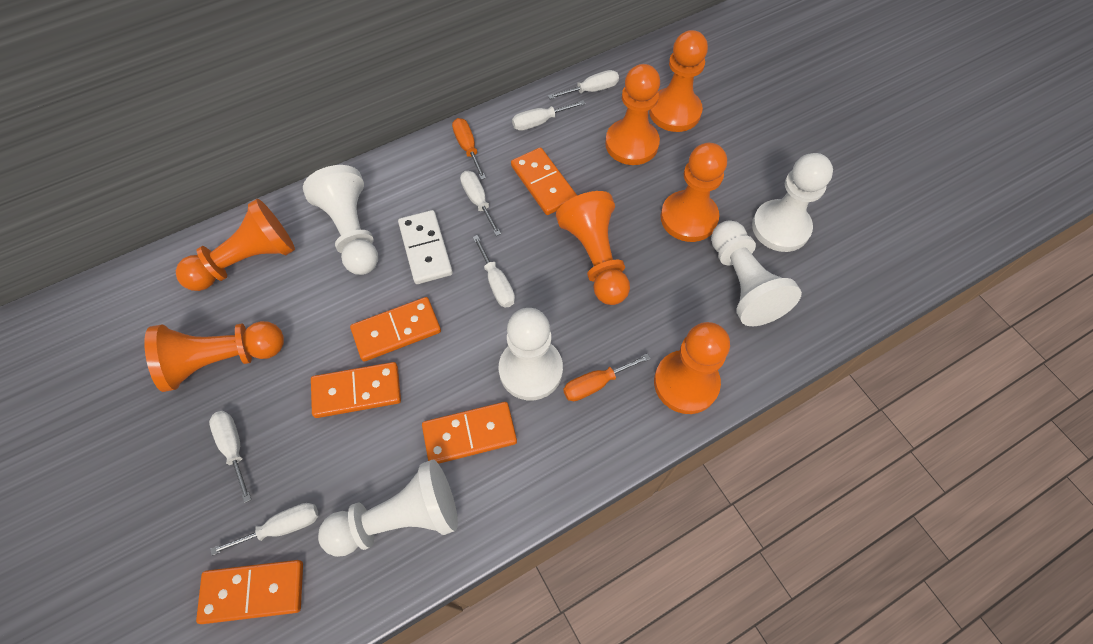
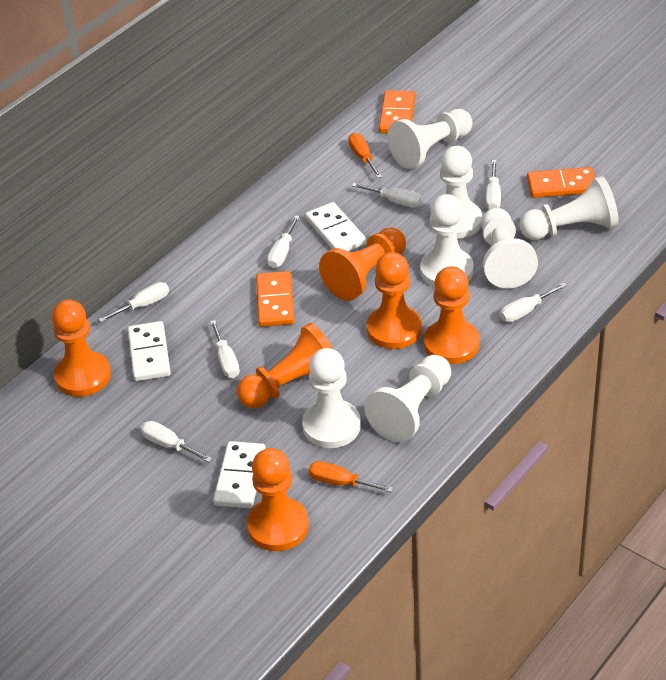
orange domino: 5 -> 3
orange pawn: 7 -> 6
white domino: 1 -> 3
white pawn: 5 -> 7
white screwdriver: 6 -> 7

